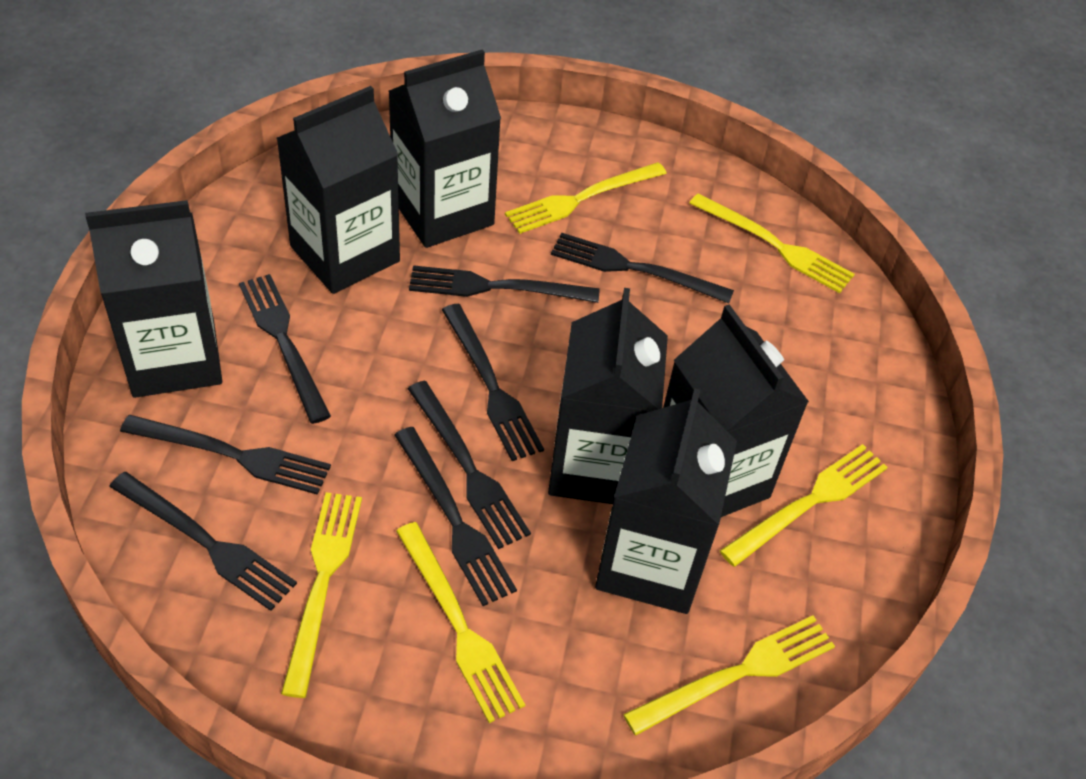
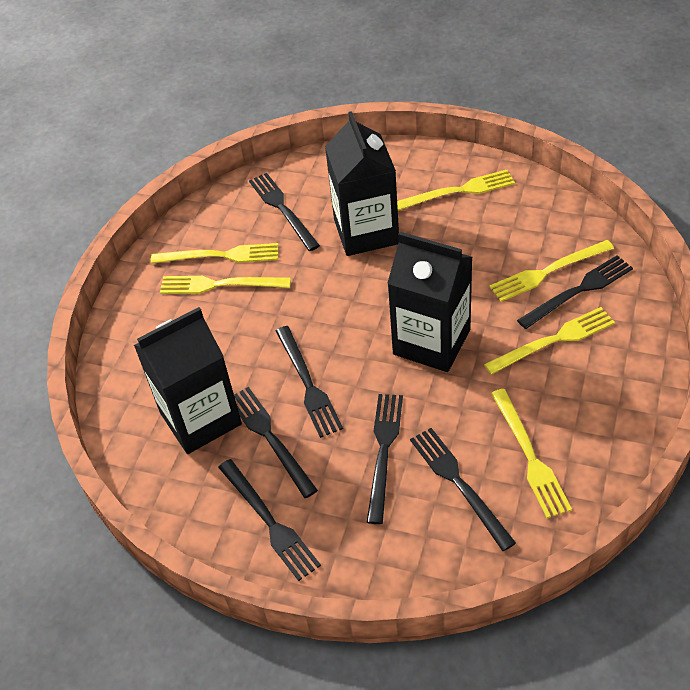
black carton: 6 -> 3
black fork: 8 -> 7

